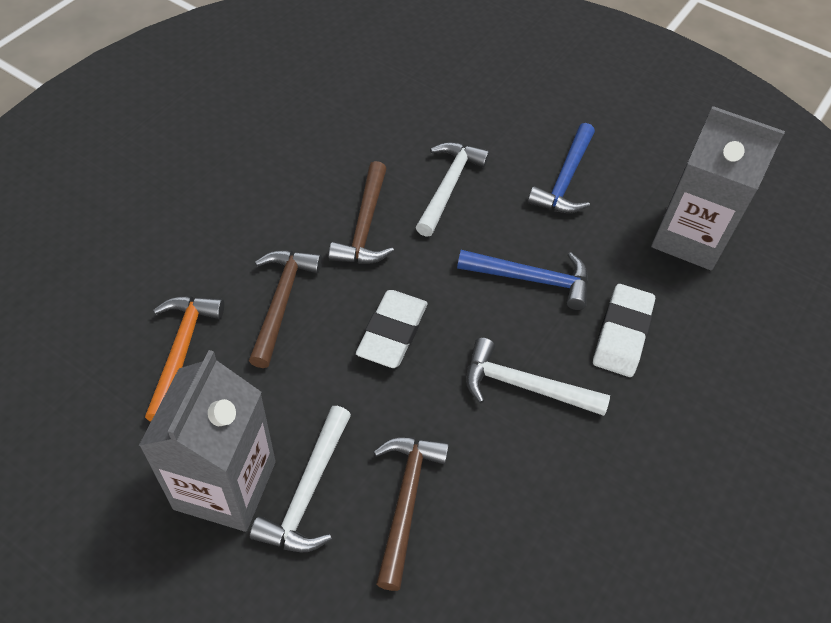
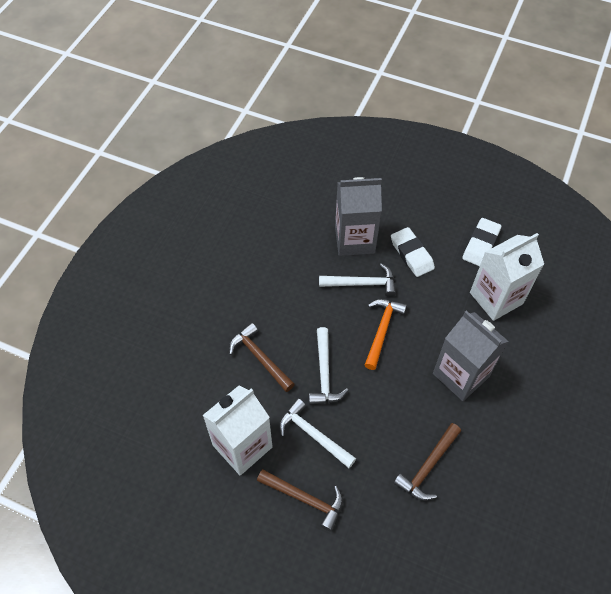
blue hammer: 2 -> 0
white carton: 0 -> 2

